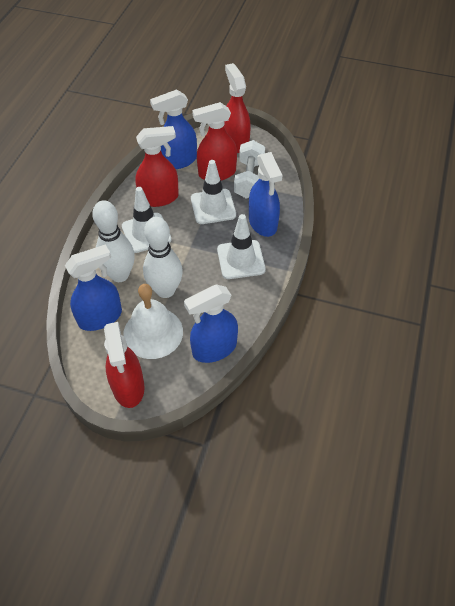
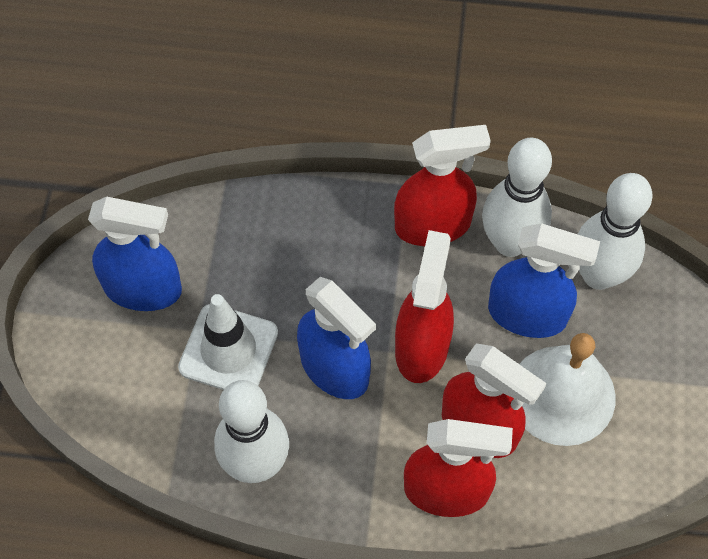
blue spray bottle: 4 -> 3
white bowling pin: 2 -> 3
white dumbbell: 1 -> 0
white traffic cone: 3 -> 1

